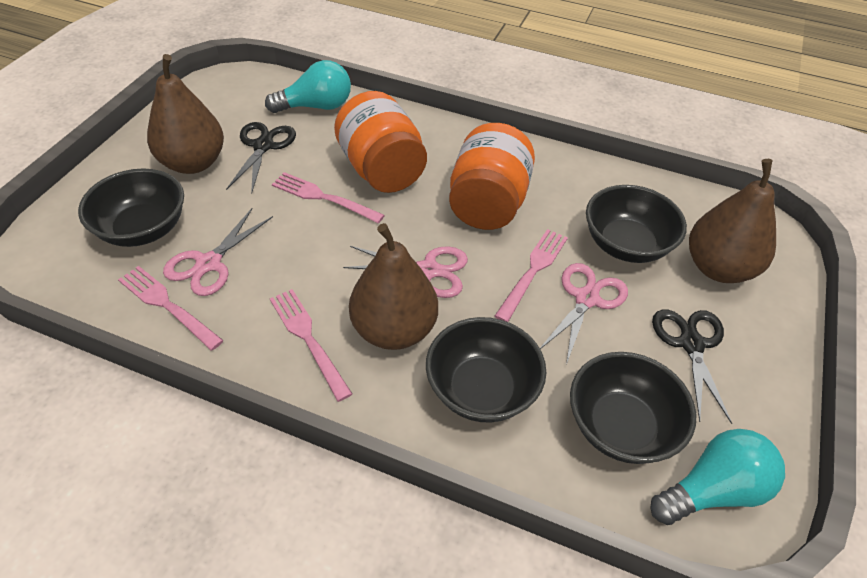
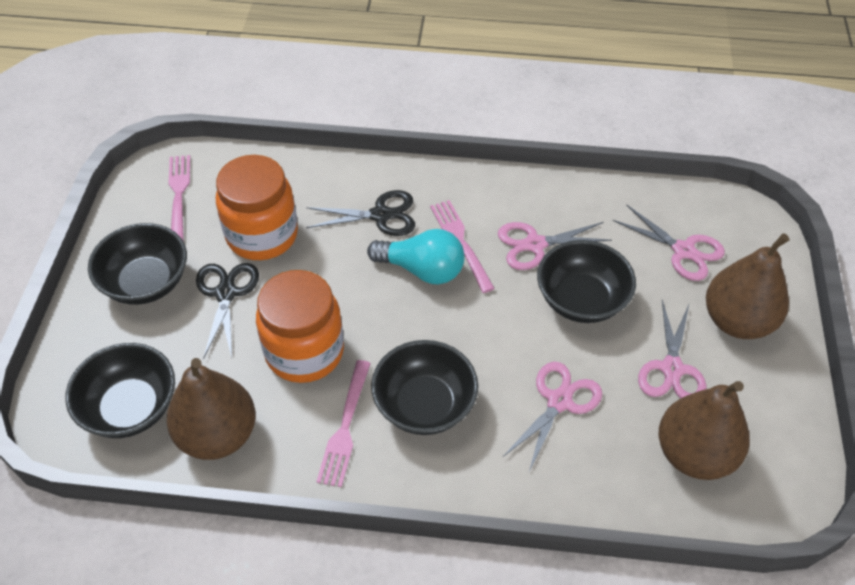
pink fork: 4 -> 3
pink scissors: 3 -> 4
turquoise light bulb: 2 -> 1

